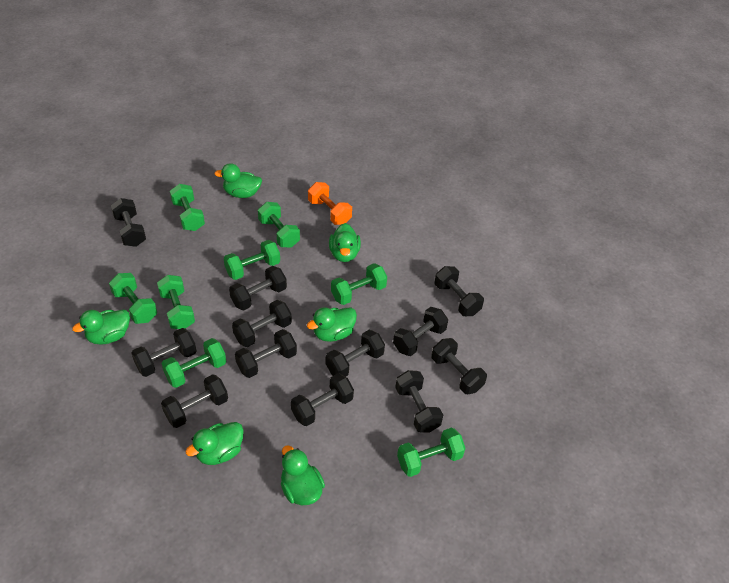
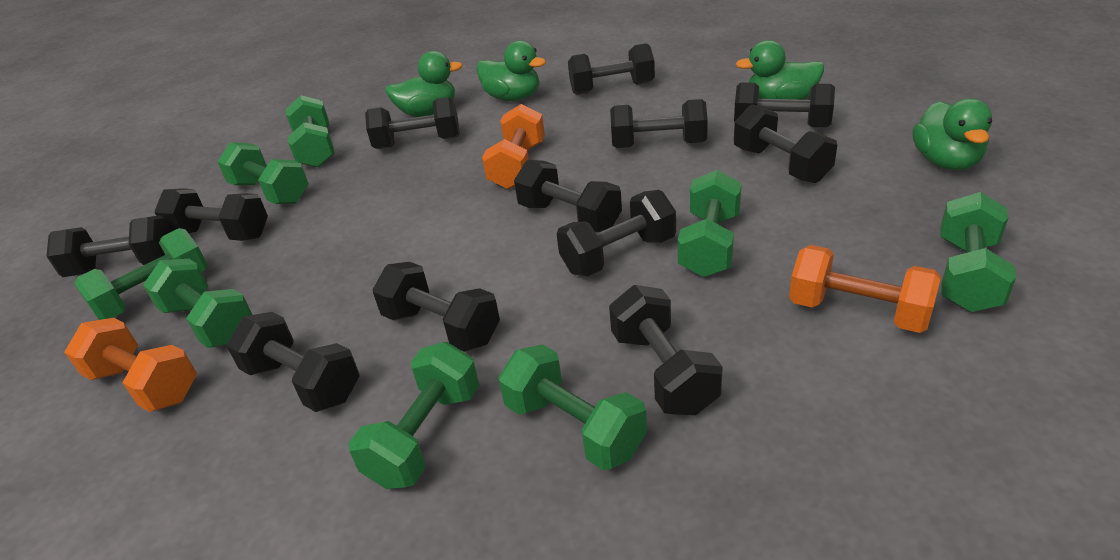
green duck: 6 -> 4
orange dumbbell: 1 -> 3

